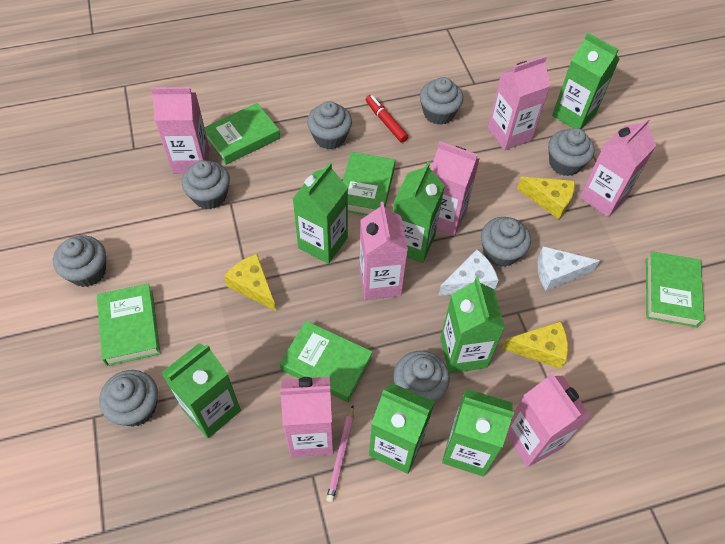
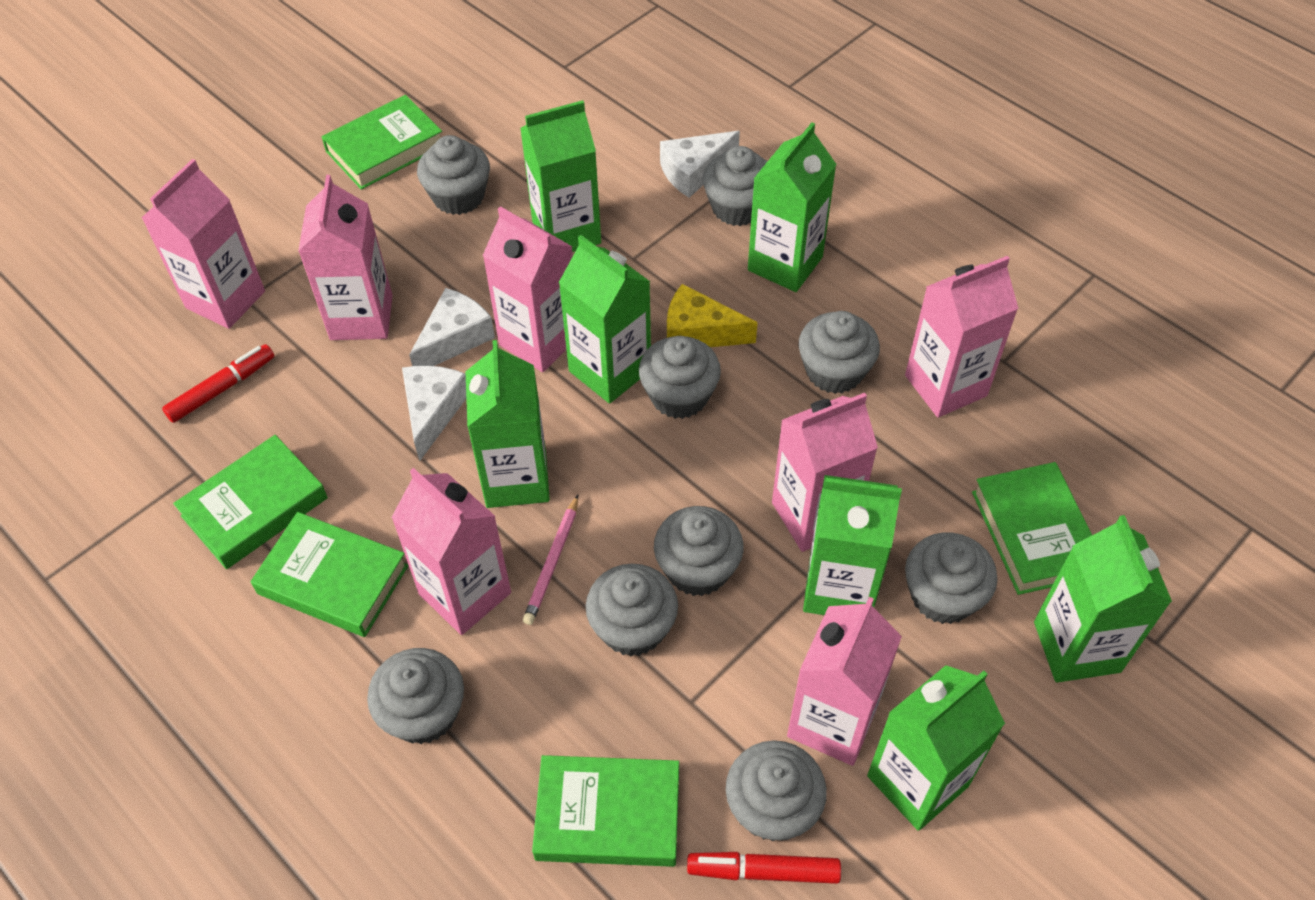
grey cupcake: 8 -> 9
red marker: 1 -> 2
white cheese: 2 -> 3
yellow cheese: 3 -> 1

